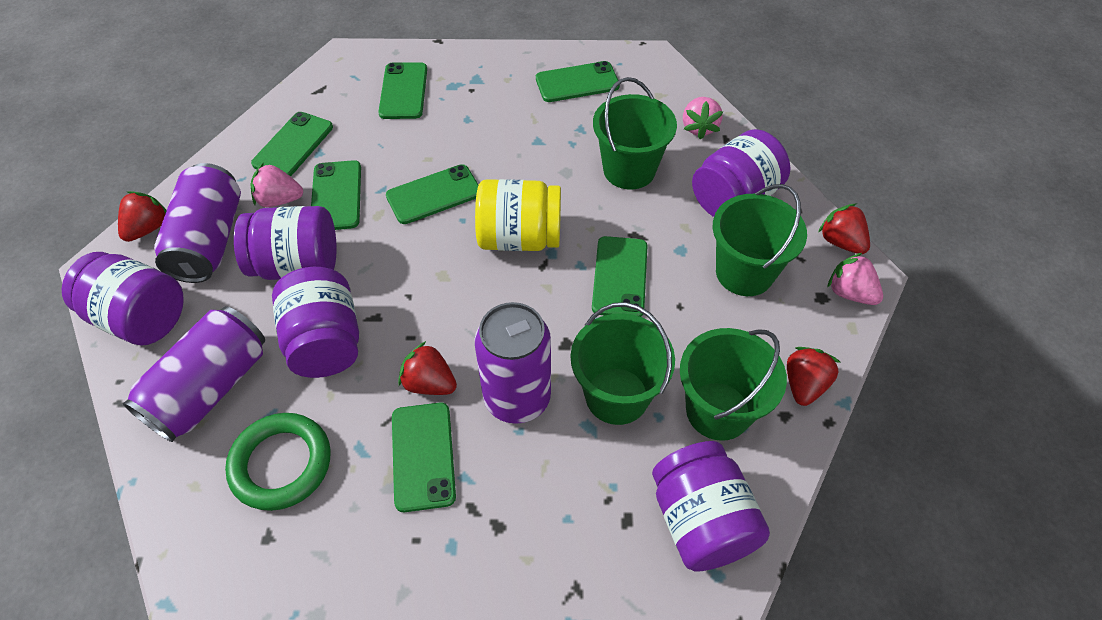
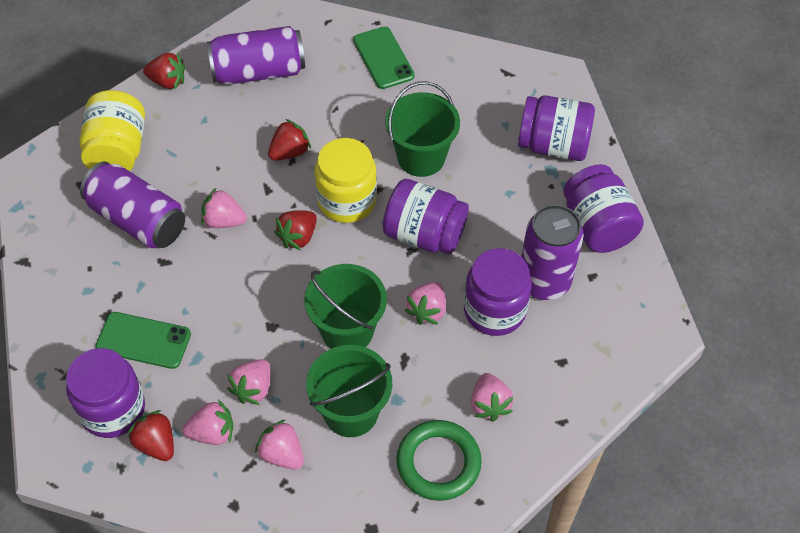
green bucket: 4 -> 3
green phone: 7 -> 2
pink strawberry: 3 -> 6
yellow jar: 1 -> 2

